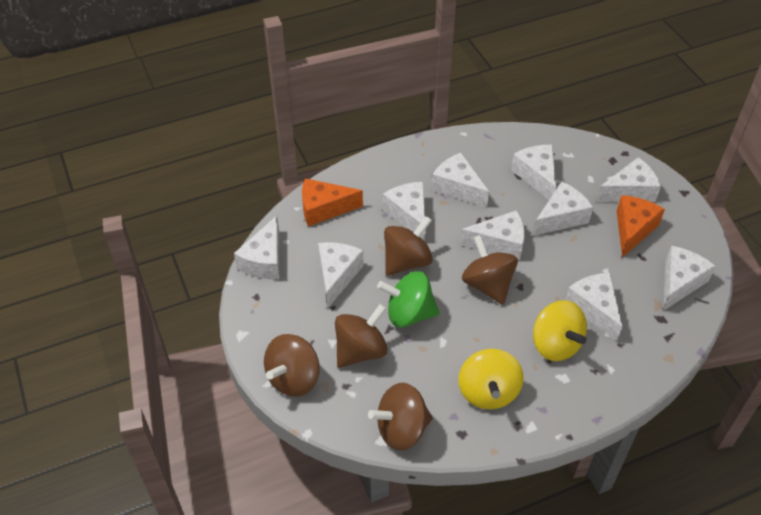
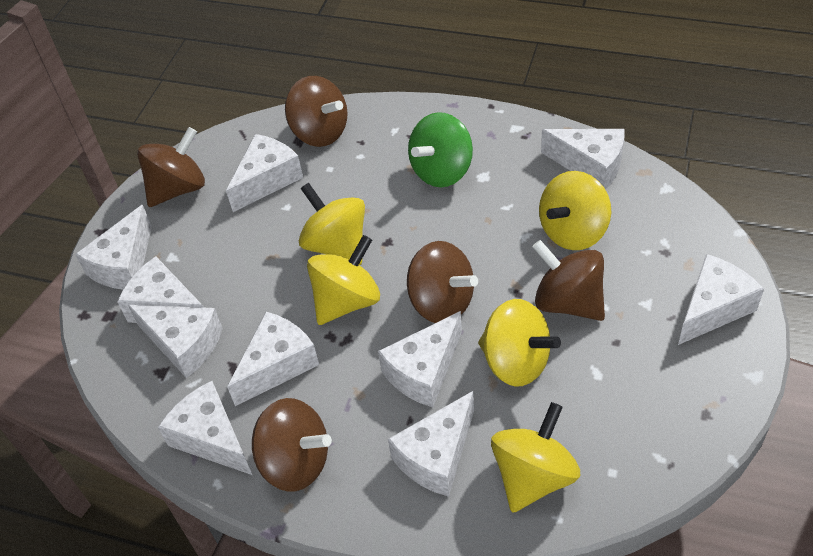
orange cheese: 2 -> 0
yellow spinning top: 2 -> 5

